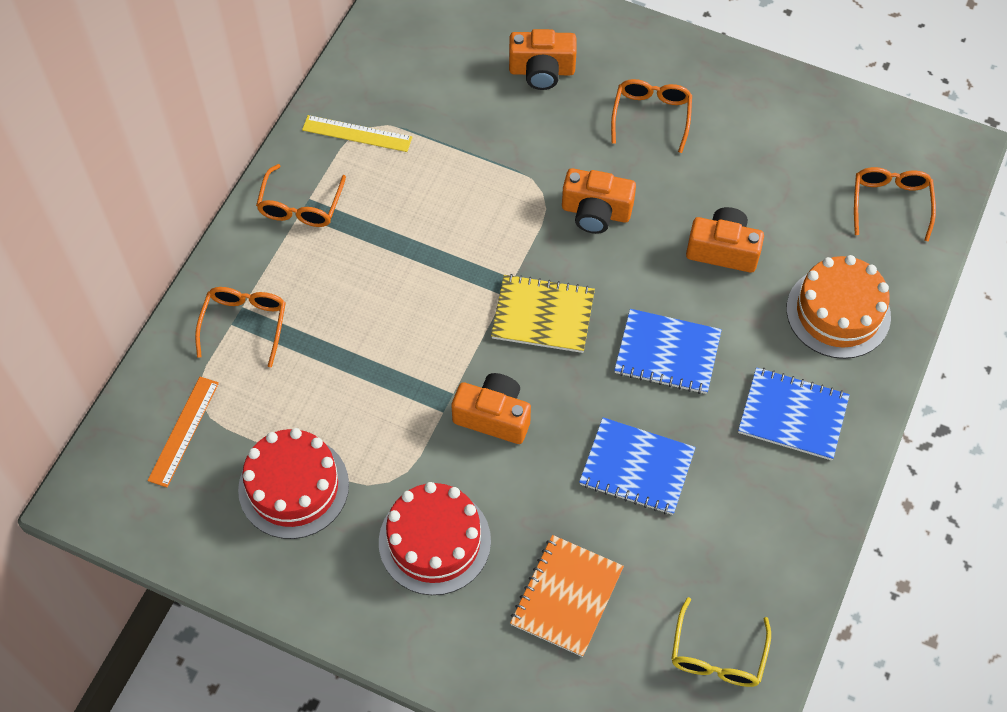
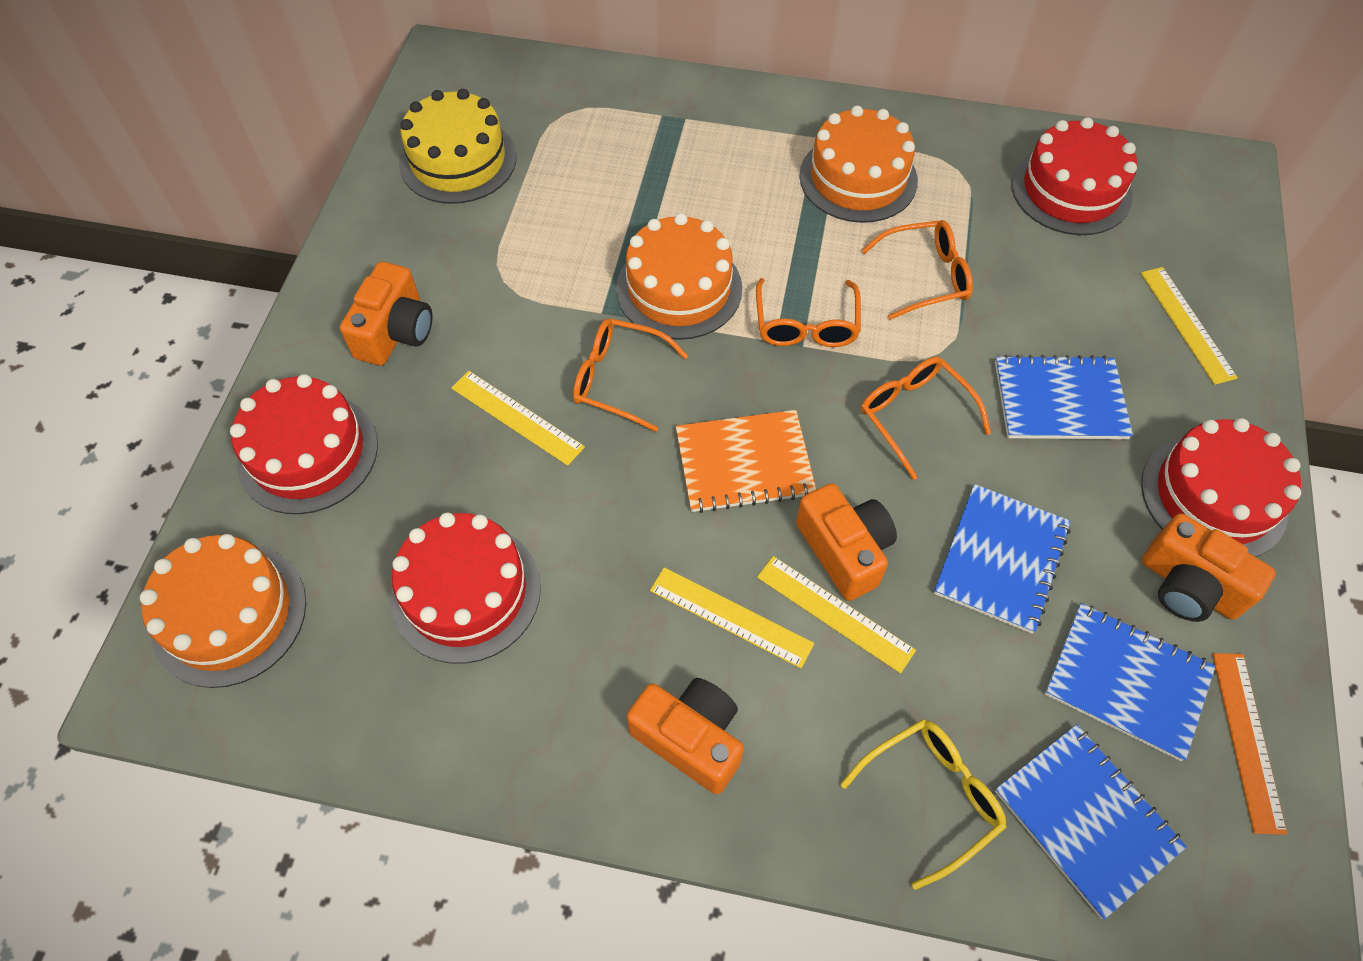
blue notebook: 3 -> 4
orange cake: 1 -> 3
red cake: 2 -> 4
yellow cake: 0 -> 1
yellow notebook: 1 -> 0
yellow ruler: 1 -> 4

